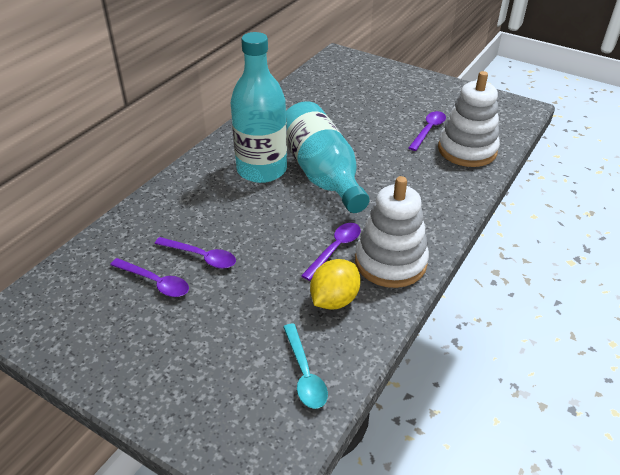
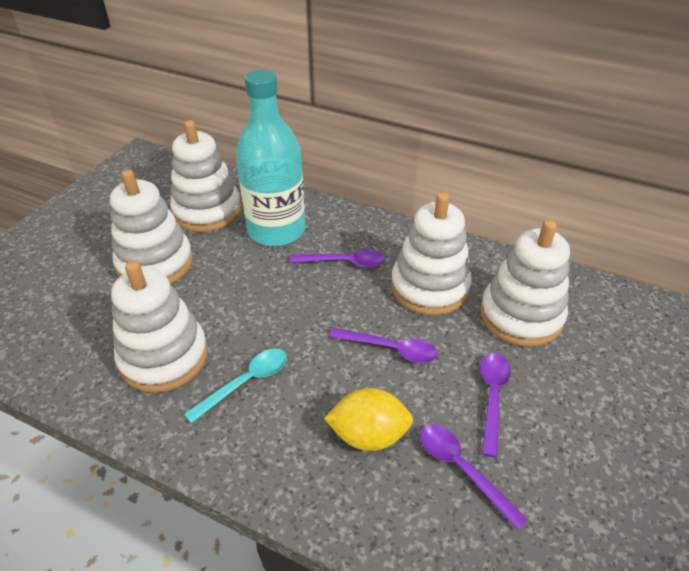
turquoise bottle: 2 -> 1
white stacking toy: 2 -> 5

